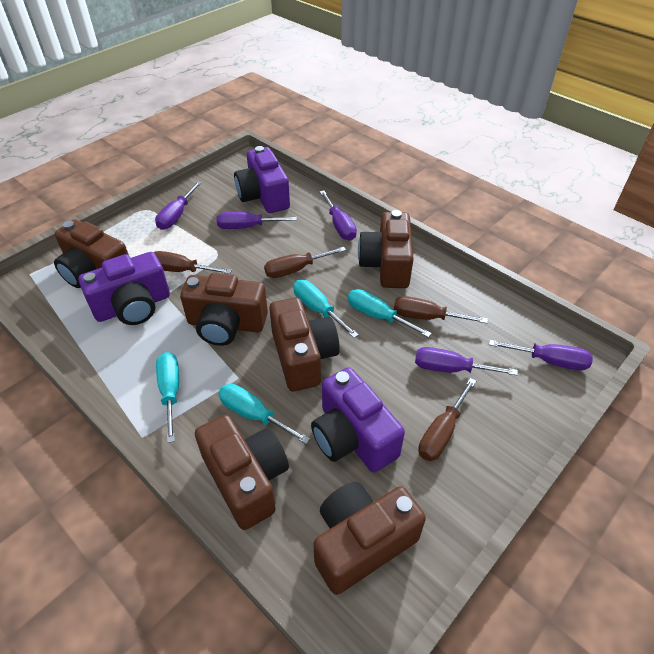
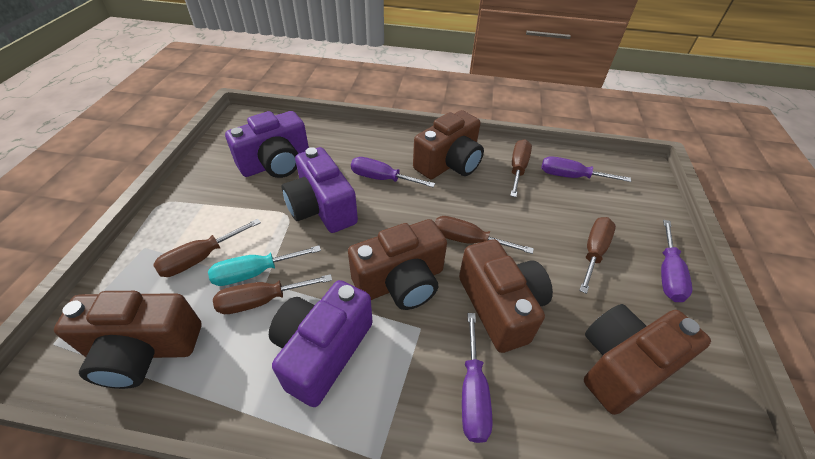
brown camera: 6 -> 5
brown screwdriver: 4 -> 5
purple screwdriver: 5 -> 4
turquoise screwdriver: 4 -> 1

